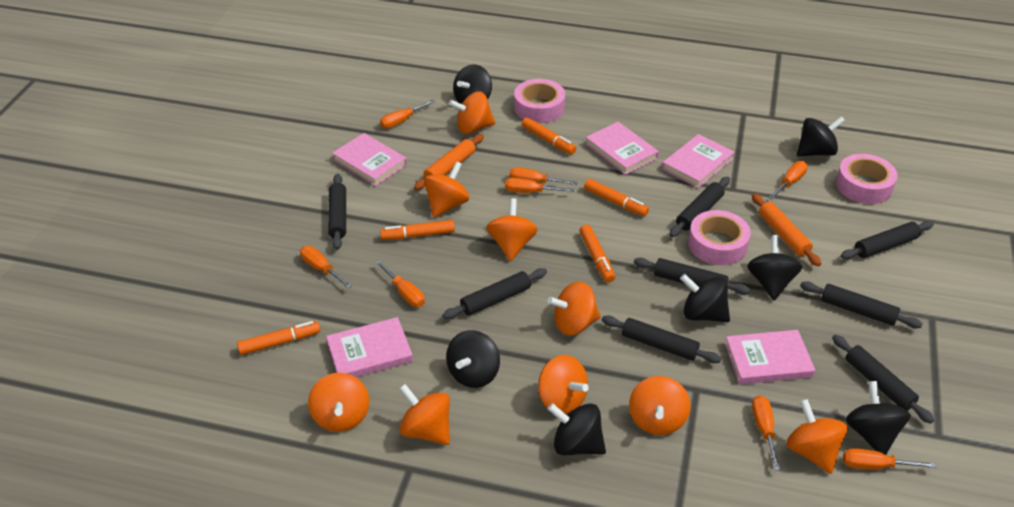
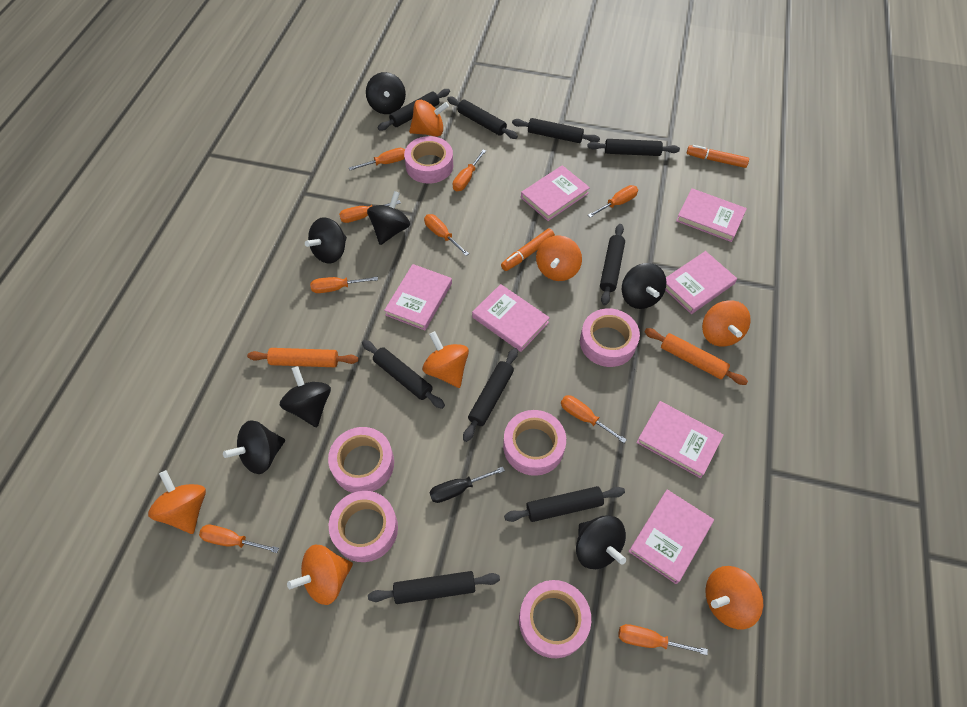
black rolling pin: 8 -> 9
black screwdriver: 0 -> 1
orange marker: 5 -> 2
orange screwdriver: 8 -> 9
orange spinning top: 9 -> 7
pink book: 5 -> 7
pink tape: 3 -> 6

